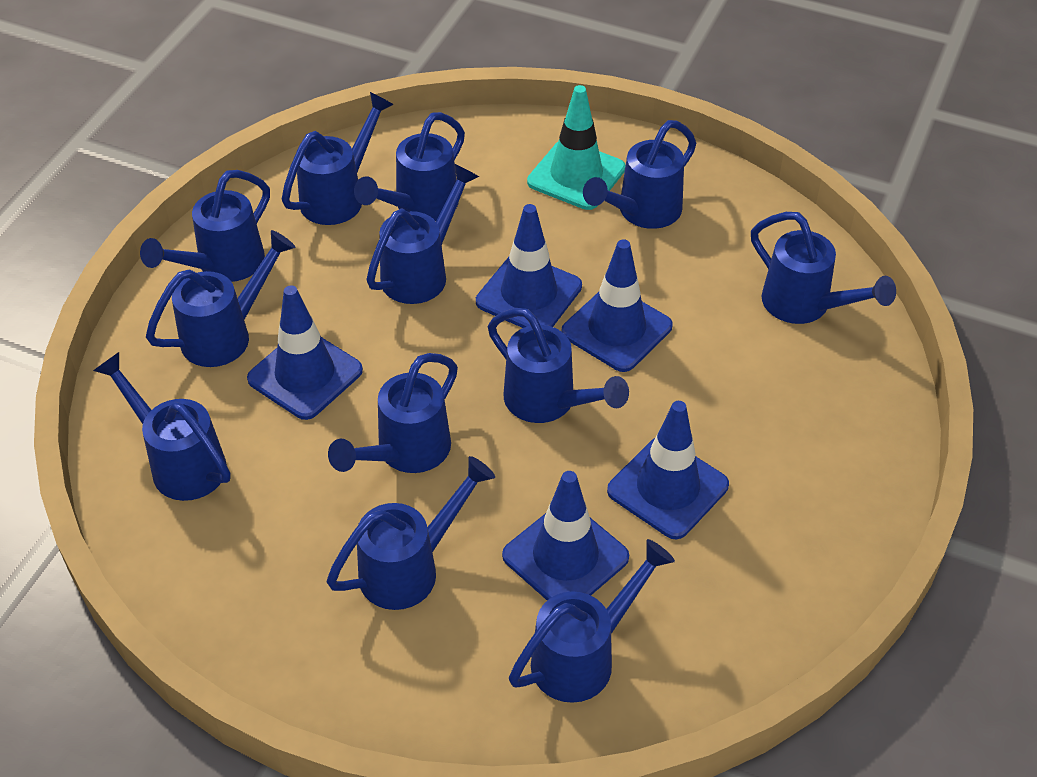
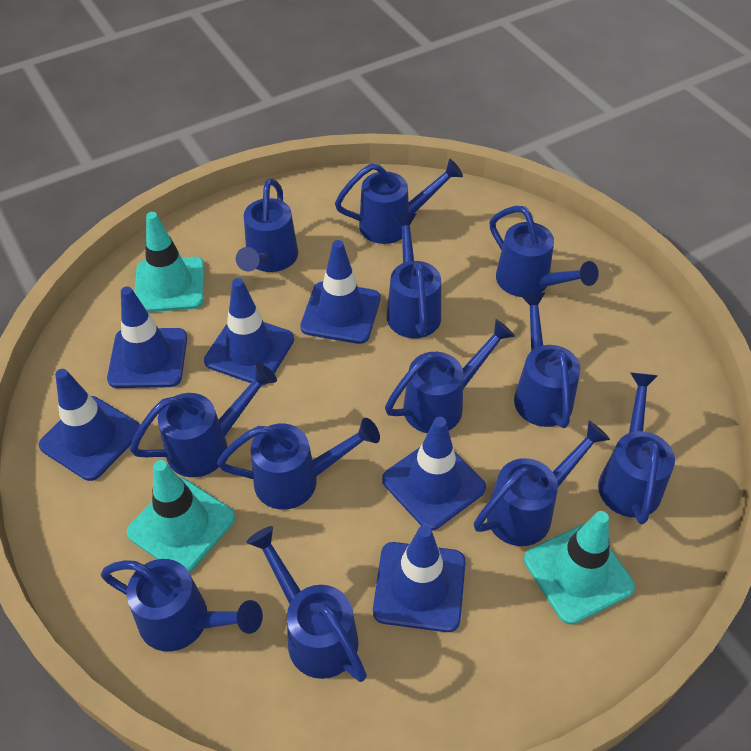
blue traffic cone: 5 -> 6
turquoise traffic cone: 1 -> 3

